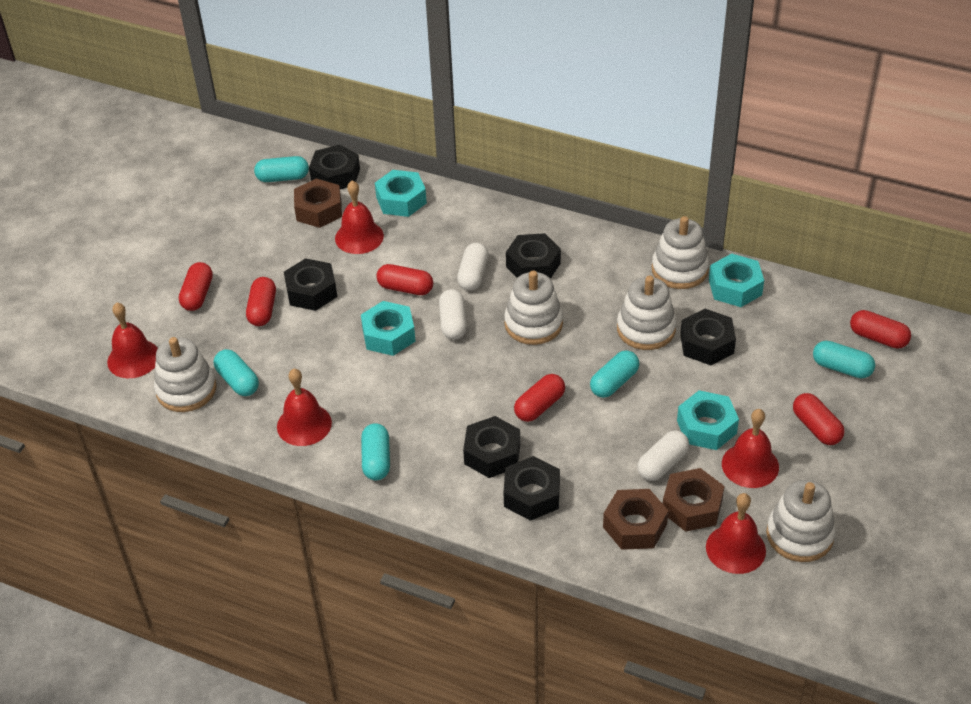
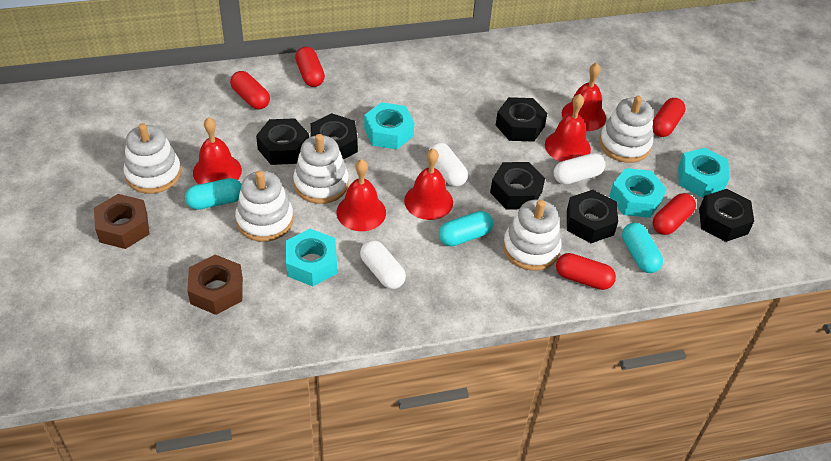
brown nut: 3 -> 2
red capsule: 6 -> 5
turquoise capsule: 5 -> 3

